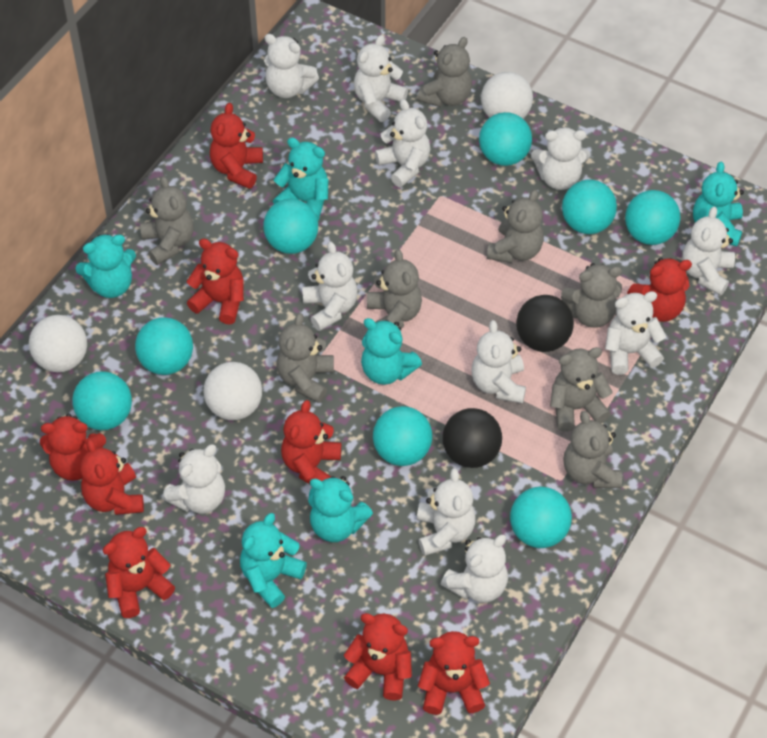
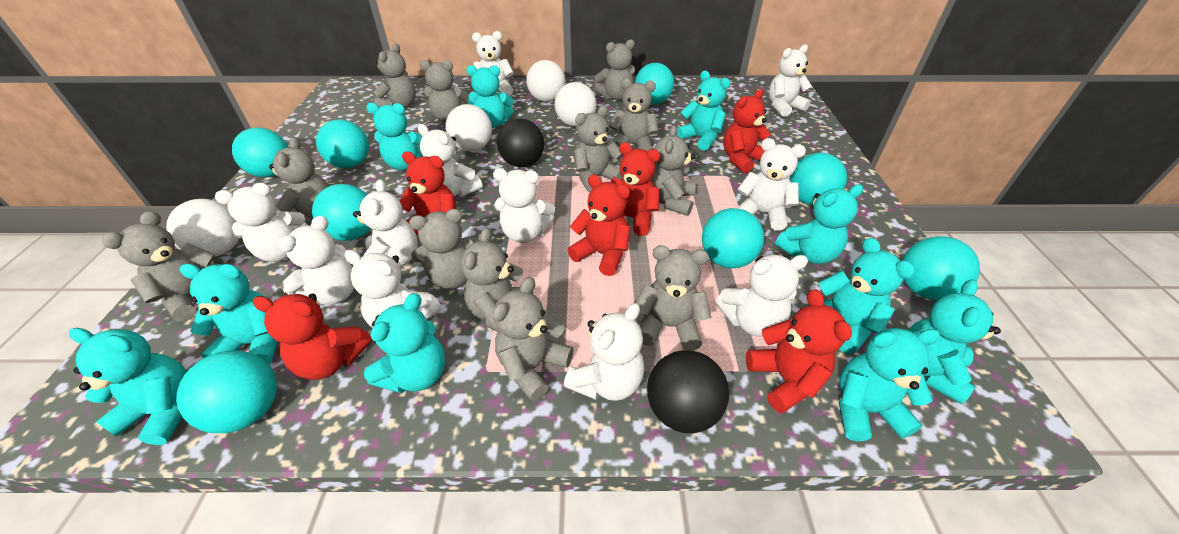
grey teddy bear: 8 -> 12
red teddy bear: 9 -> 6
turquoise teddy bear: 6 -> 10
white ball: 3 -> 4

